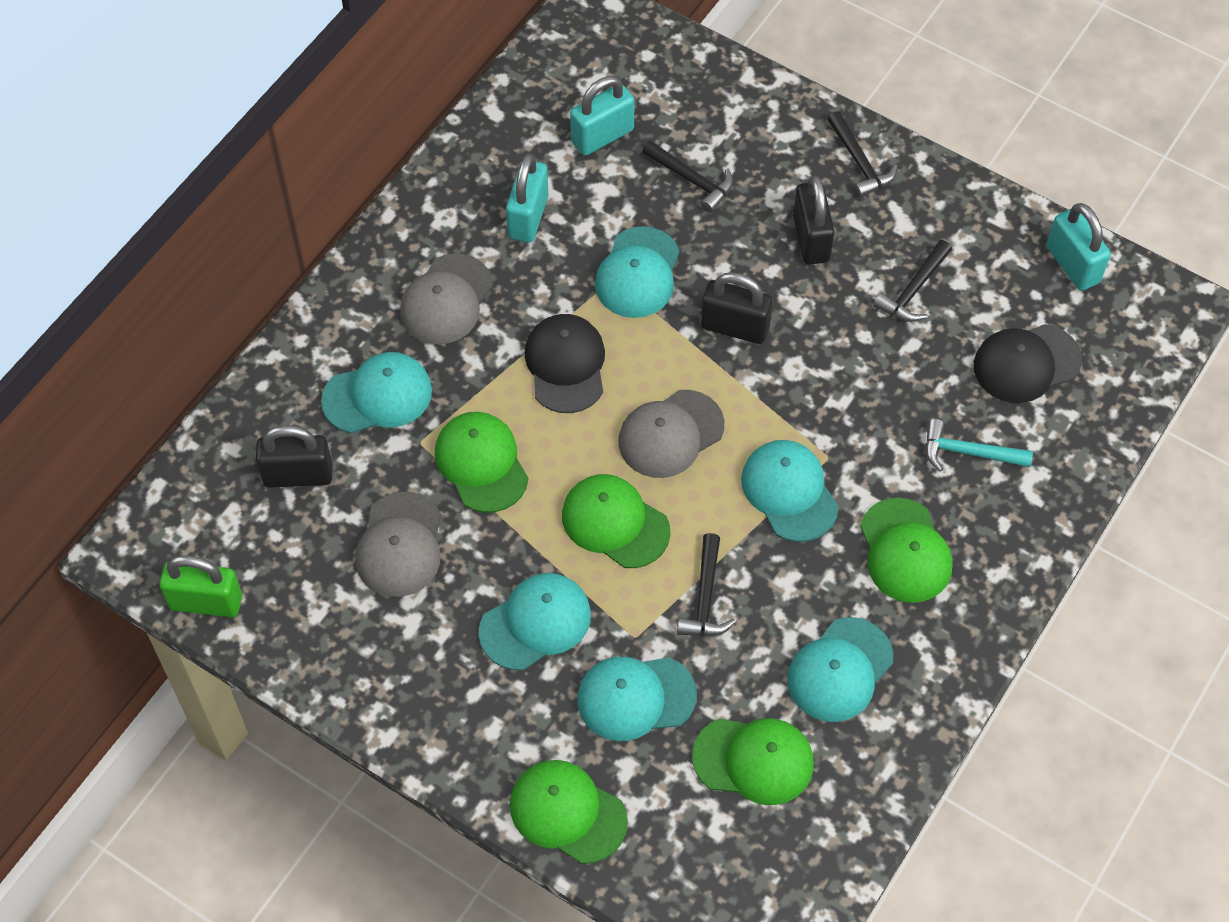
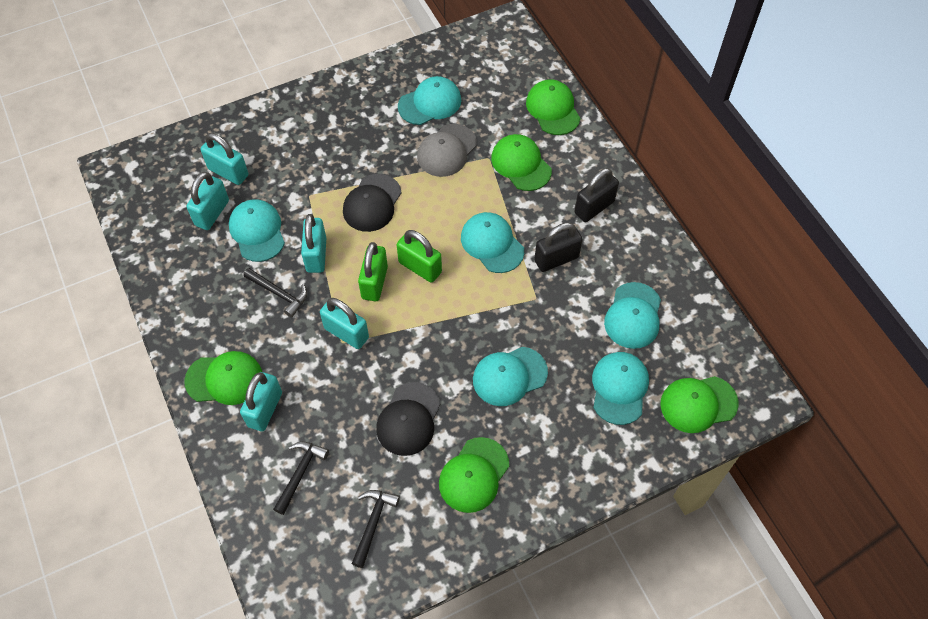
black hammer: 4 -> 3
black padlock: 3 -> 2
green padlock: 1 -> 2
grey cap: 3 -> 1
turquoise hammer: 1 -> 0
turquoise padlock: 3 -> 5

